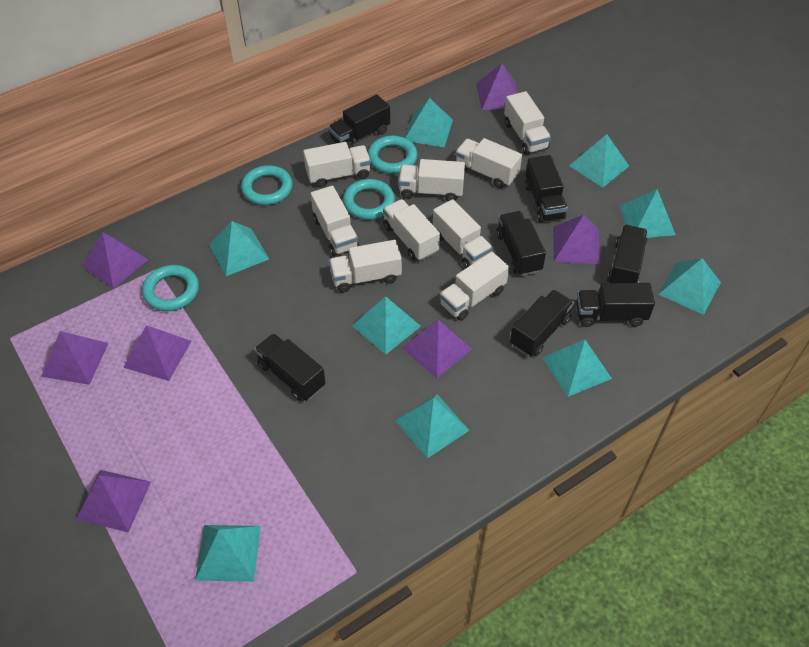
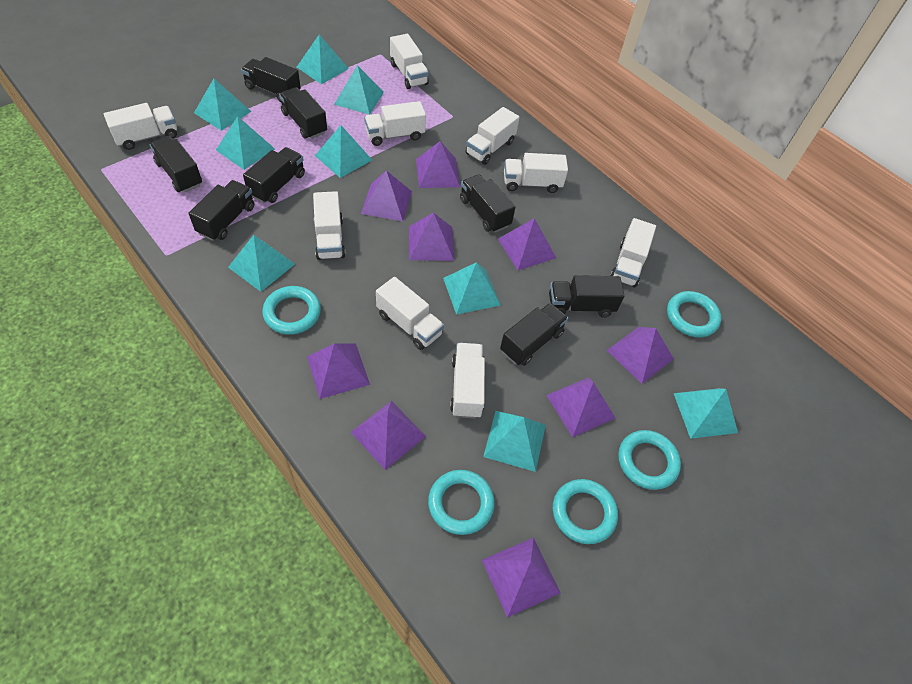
black truck: 7 -> 8
purple pyramid: 7 -> 9
turquoise ring: 4 -> 5

